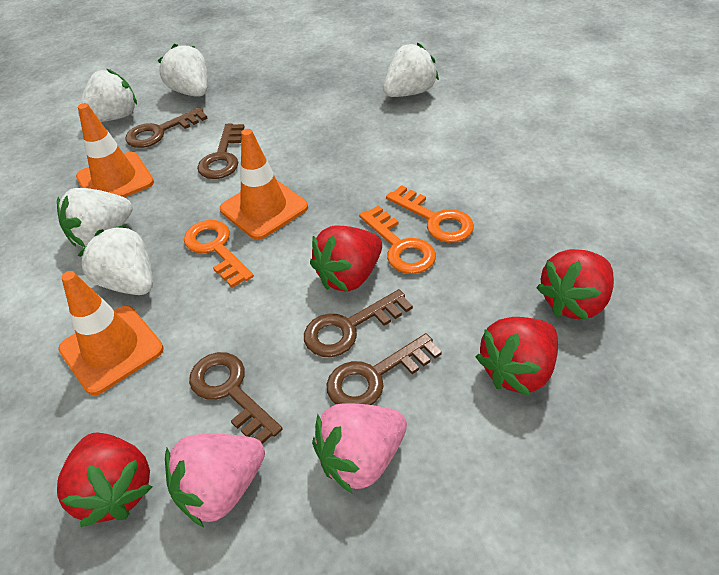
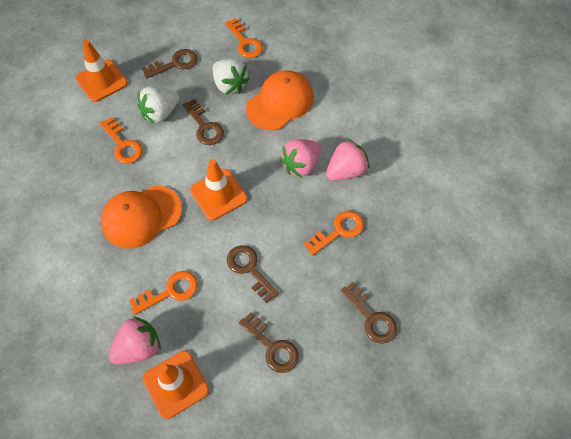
orange cap: 0 -> 2
orange key: 3 -> 4
pink strawberry: 2 -> 3
red strawberry: 4 -> 0
white strawberry: 5 -> 2

